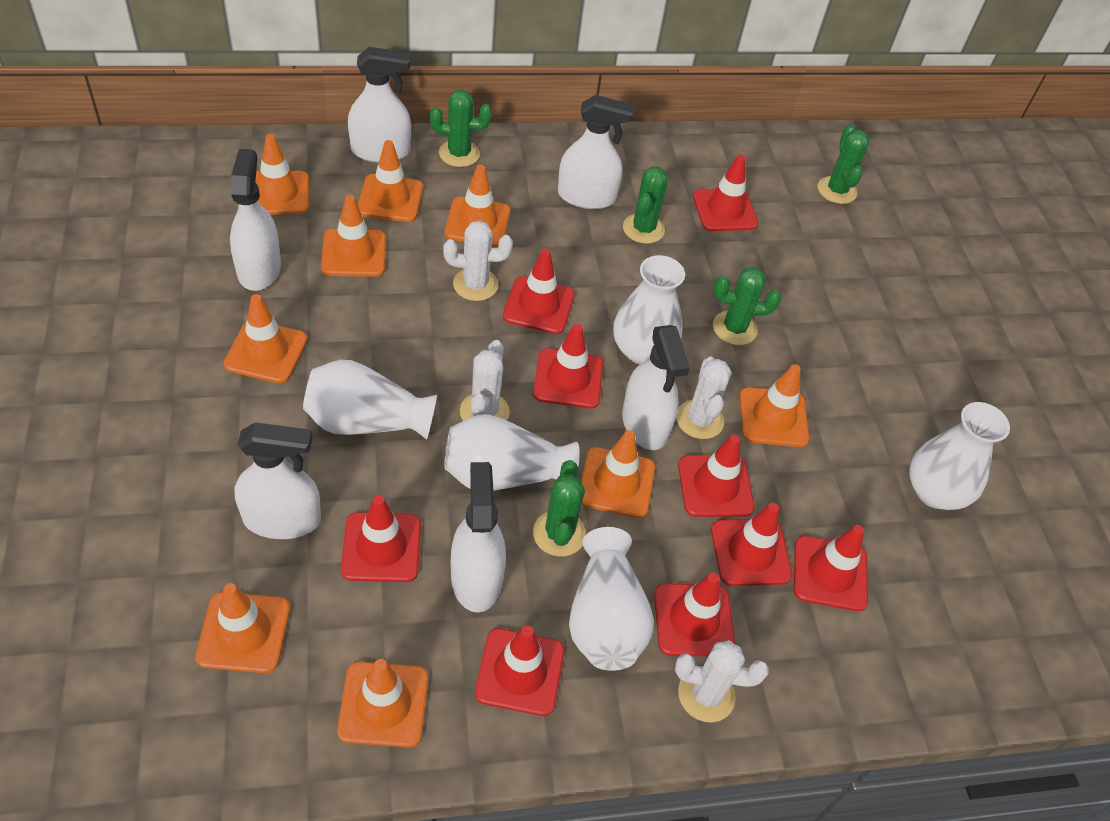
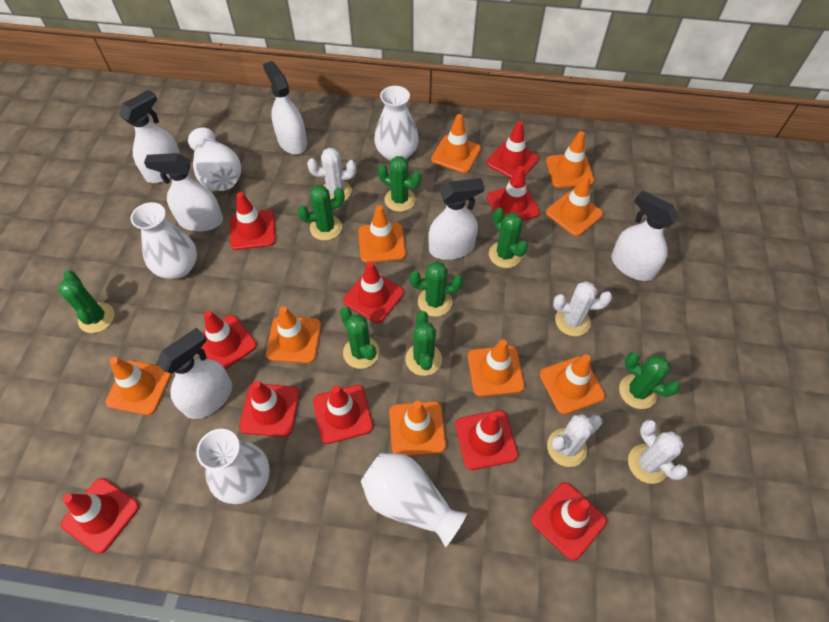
green cactus: 5 -> 8
red traffic cone: 9 -> 10

